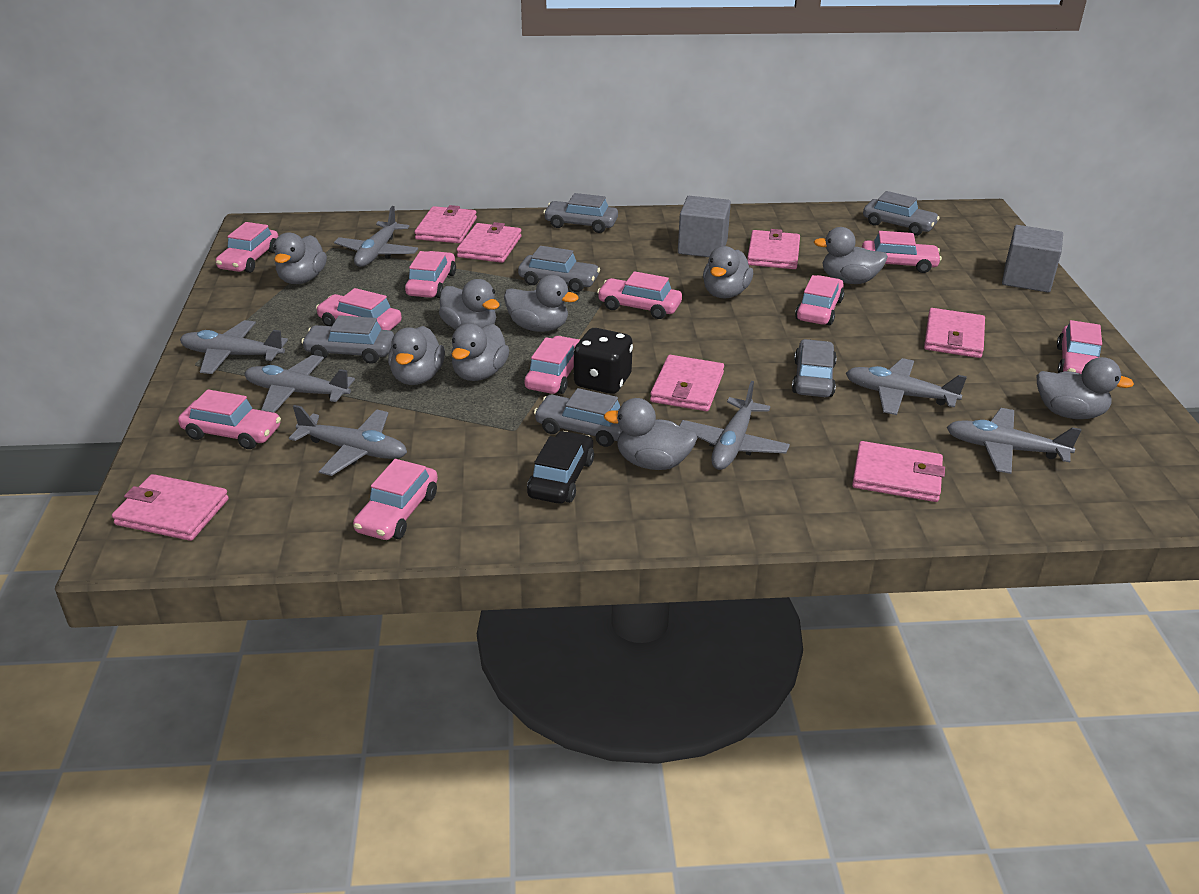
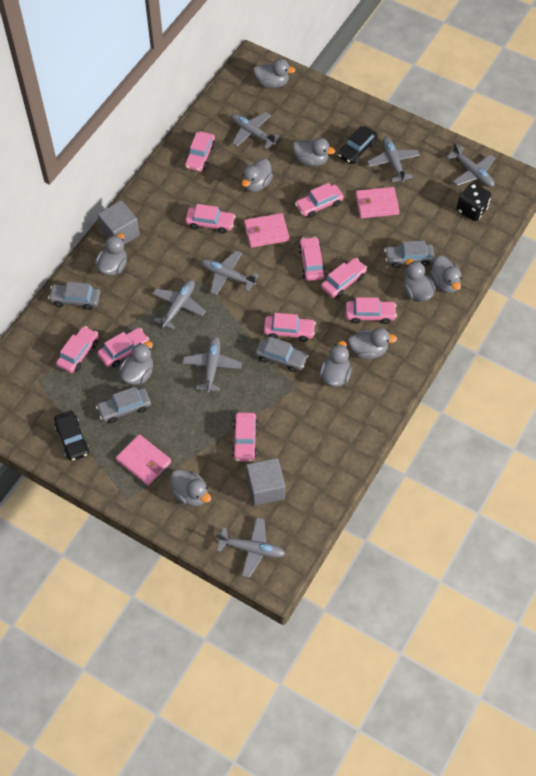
black car: 1 -> 2
grey car: 6 -> 4
grey duck: 9 -> 10
pink wallet: 7 -> 3

